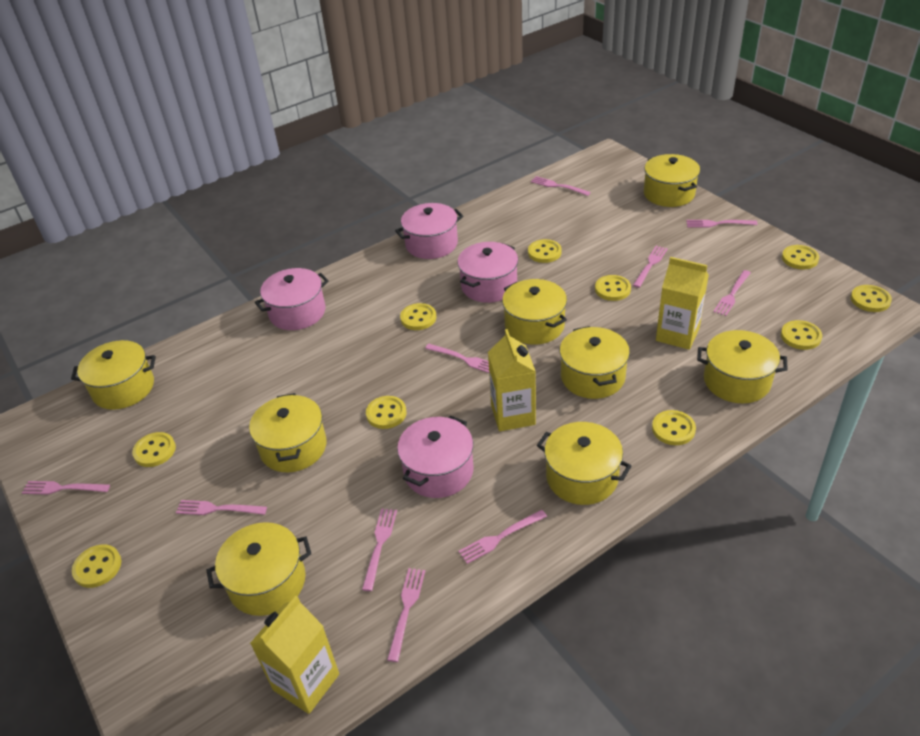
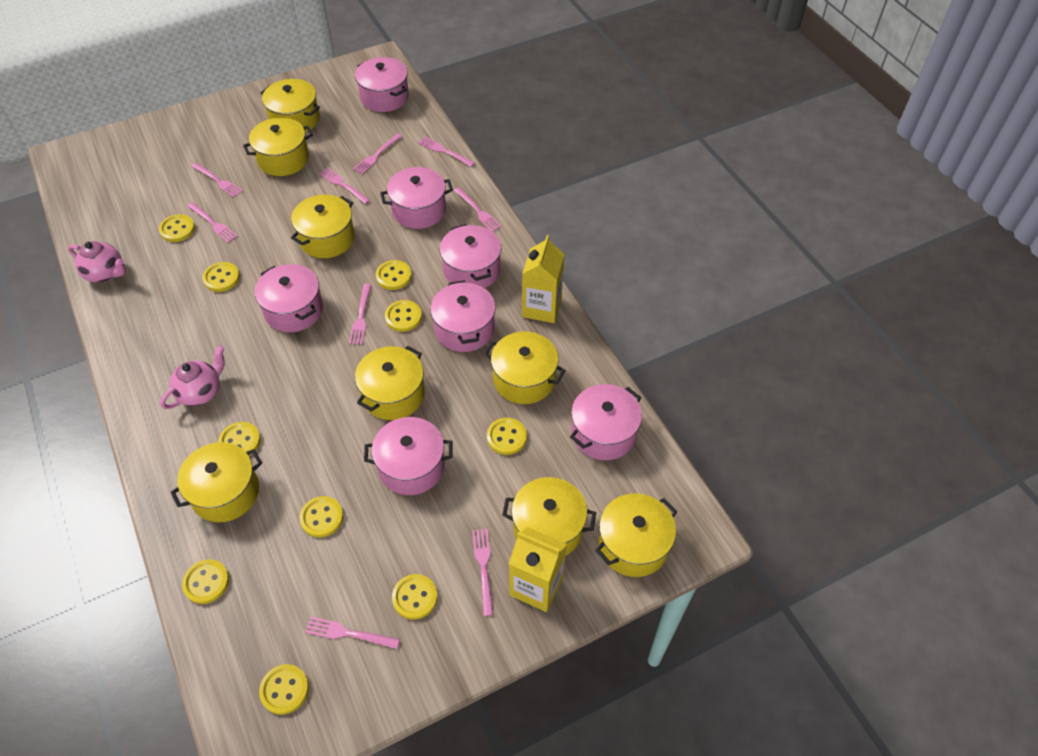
pink fork: 10 -> 9
pink pot: 4 -> 7
pink teapot: 0 -> 2
yellow carton: 3 -> 2

